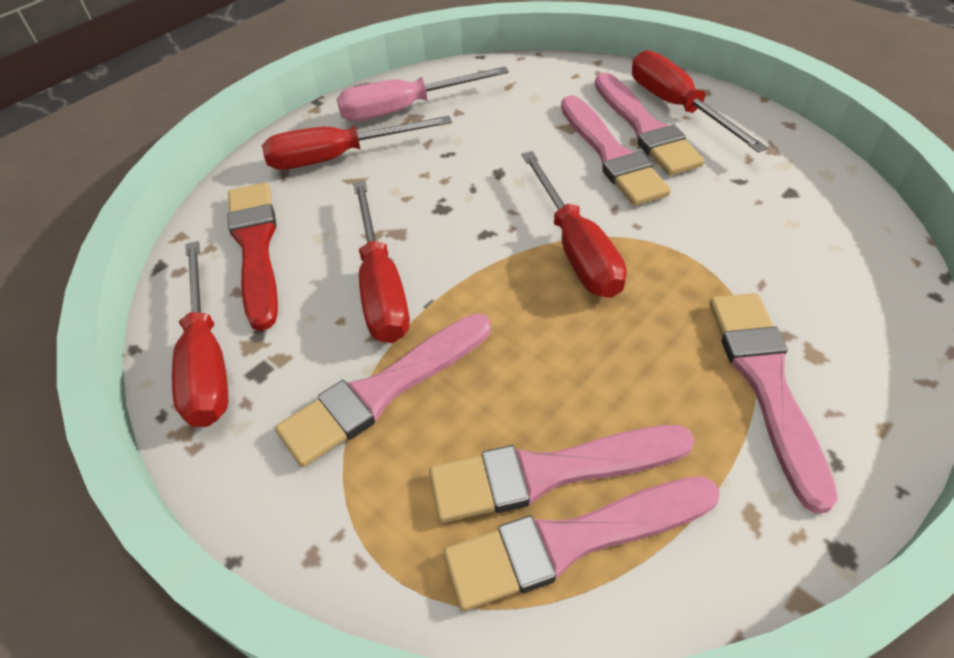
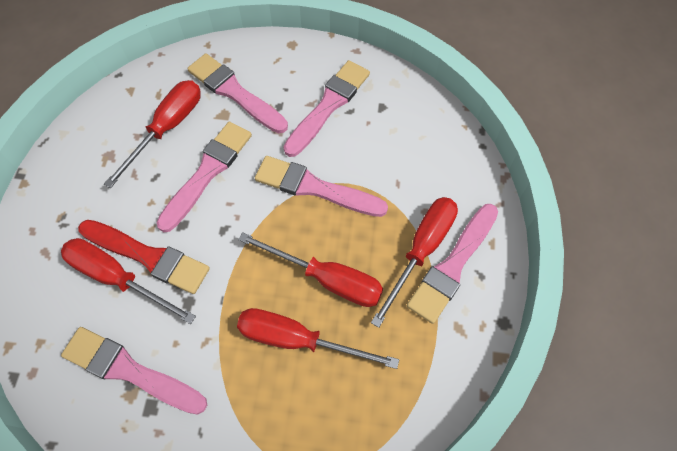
pink screwdriver: 1 -> 0

